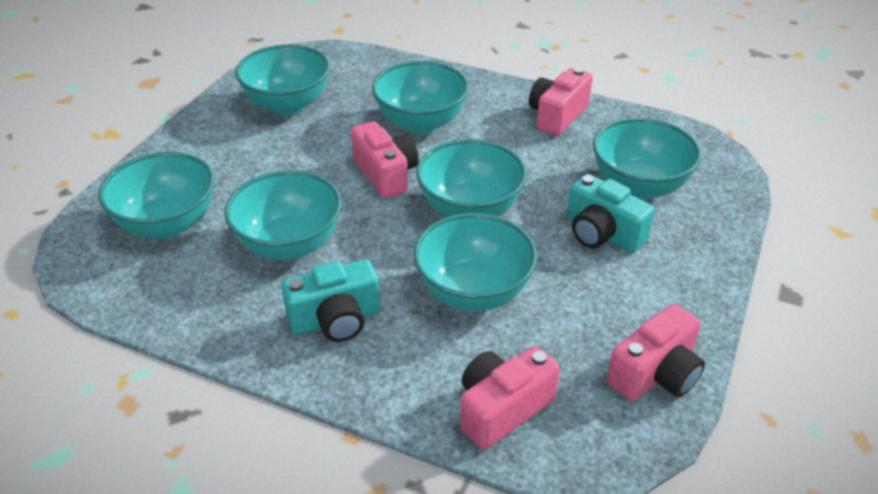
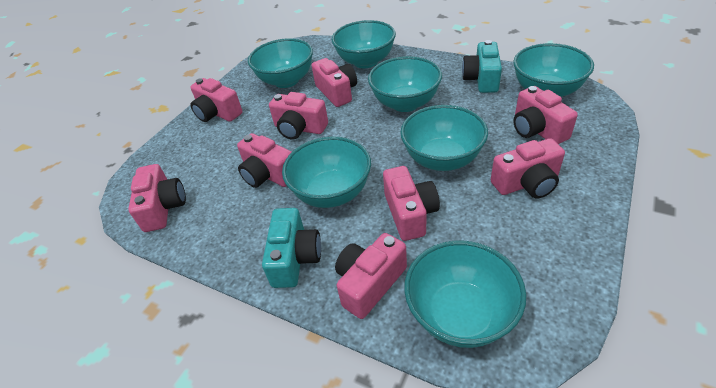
pink camera: 4 -> 9

